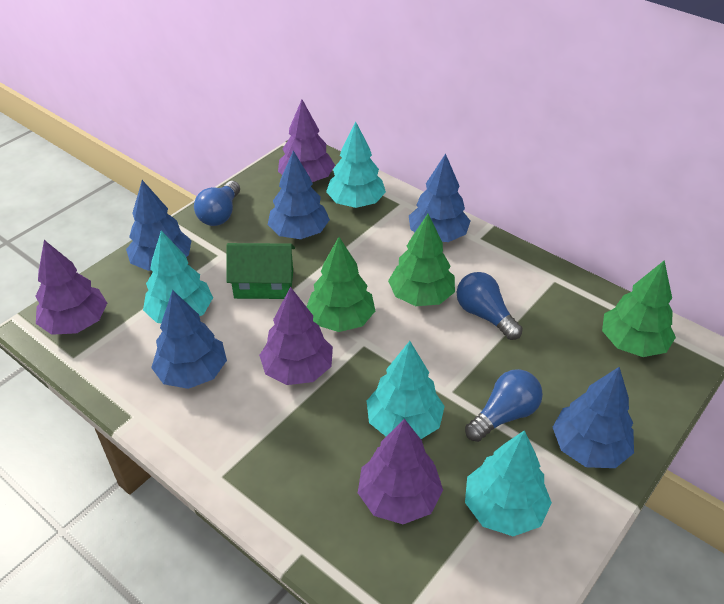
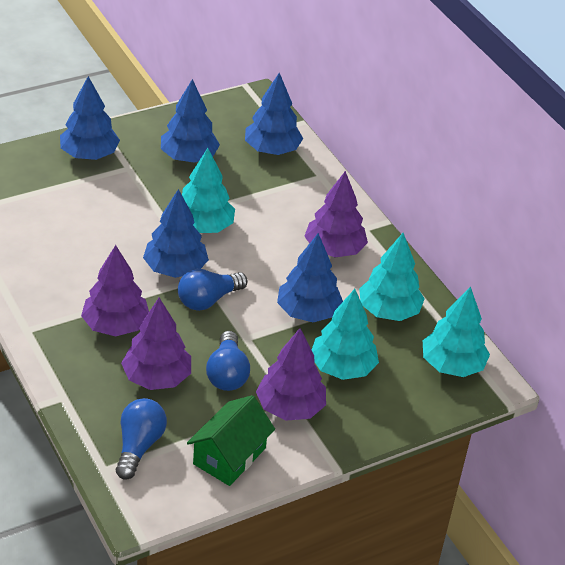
green tree: 3 -> 0

